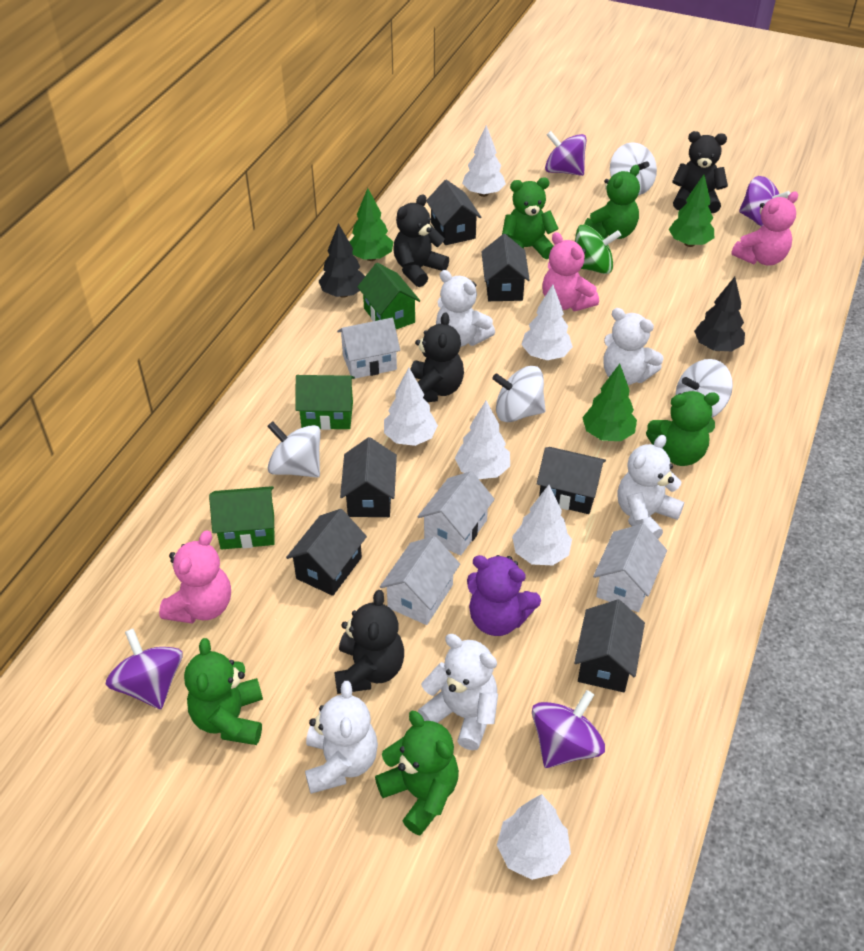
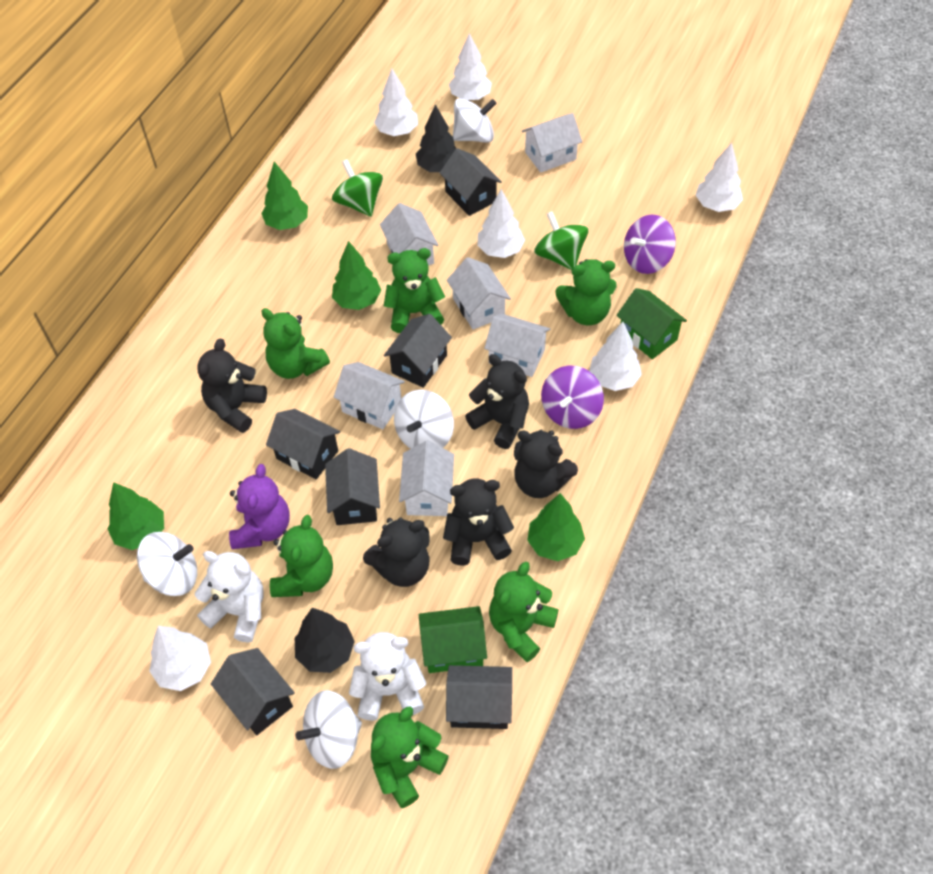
black teddy bear: 4 -> 5
green house: 3 -> 2
green spinning top: 1 -> 2
green teddy bear: 5 -> 6
green tree: 3 -> 4
pink teddy bear: 3 -> 0
purple spinning top: 4 -> 2
white house: 4 -> 6
white teddy bear: 5 -> 2

